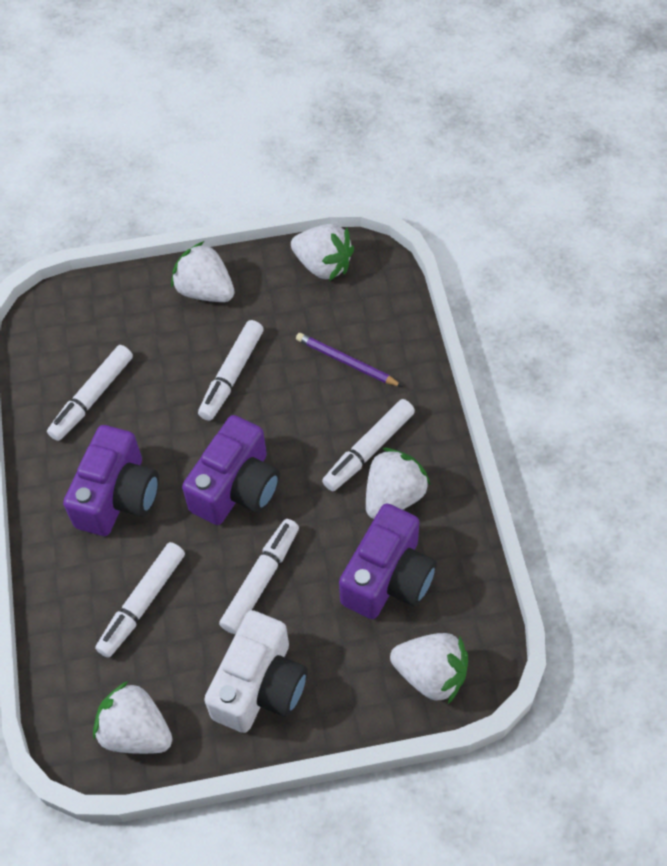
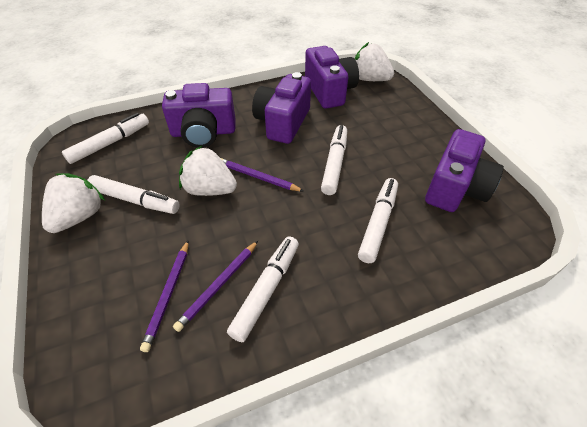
purple camera: 3 -> 4
purple pencil: 1 -> 3
white camera: 1 -> 0
white strawberry: 5 -> 3

